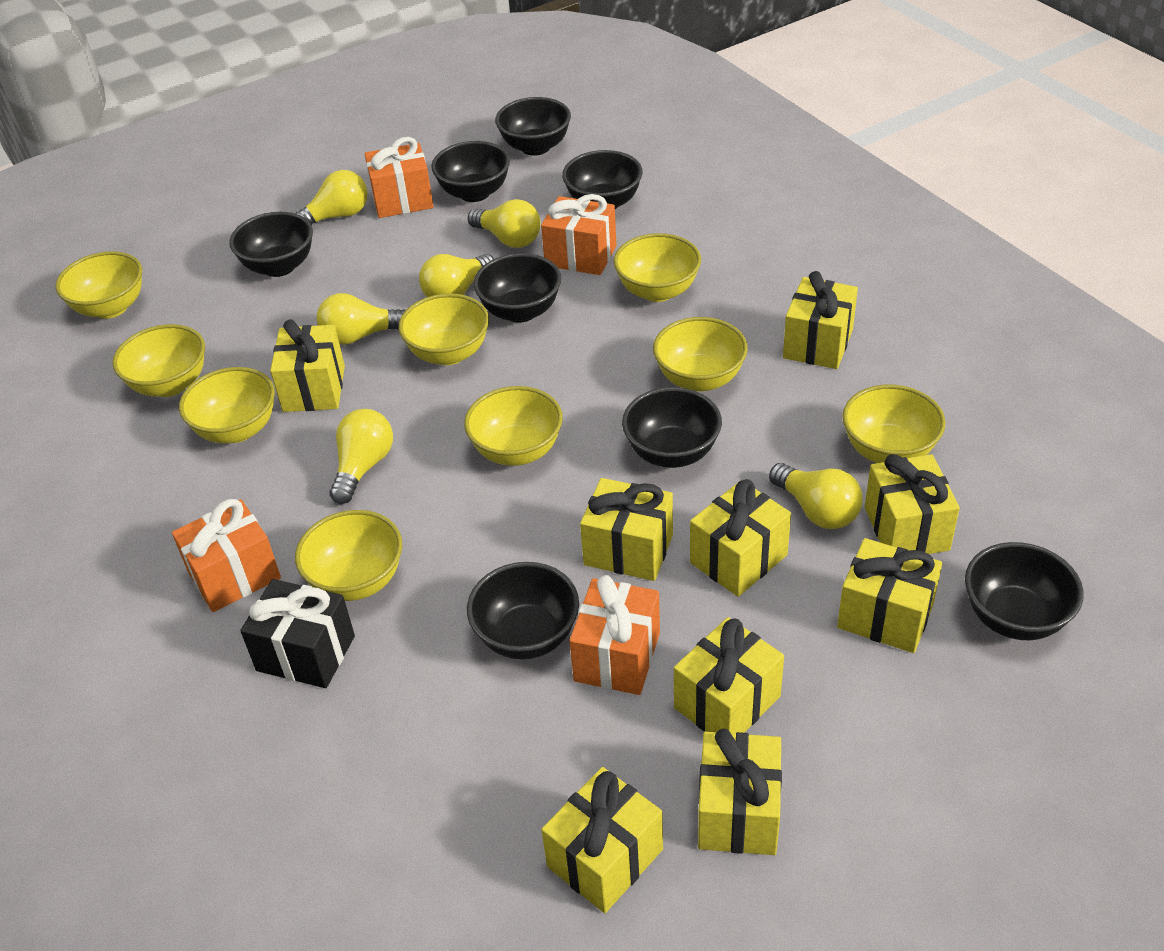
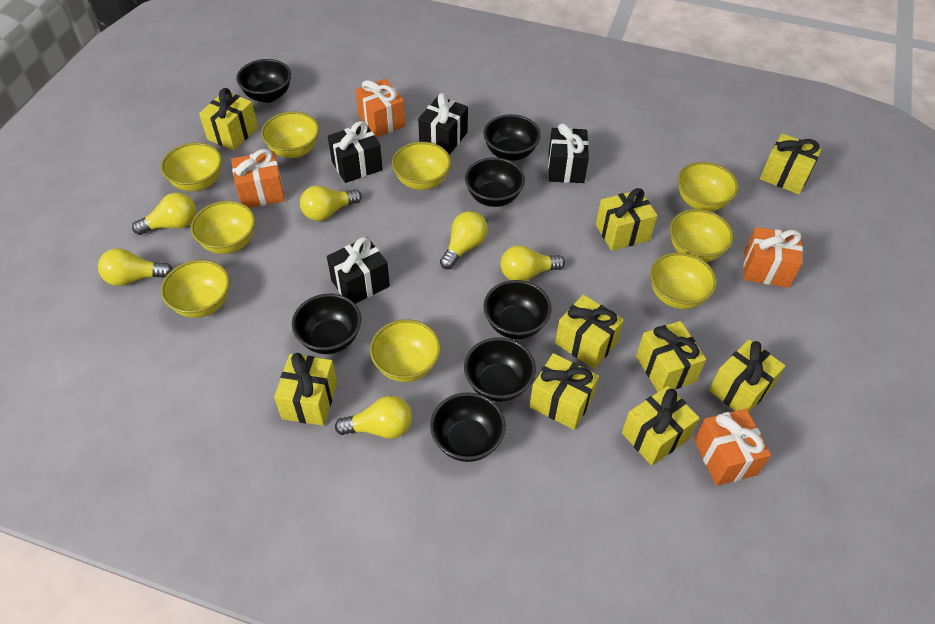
black bowl: 8 -> 7
black gift: 1 -> 4

